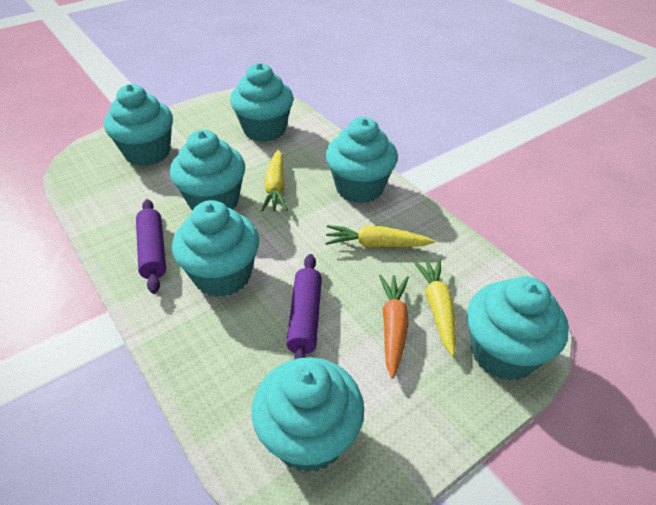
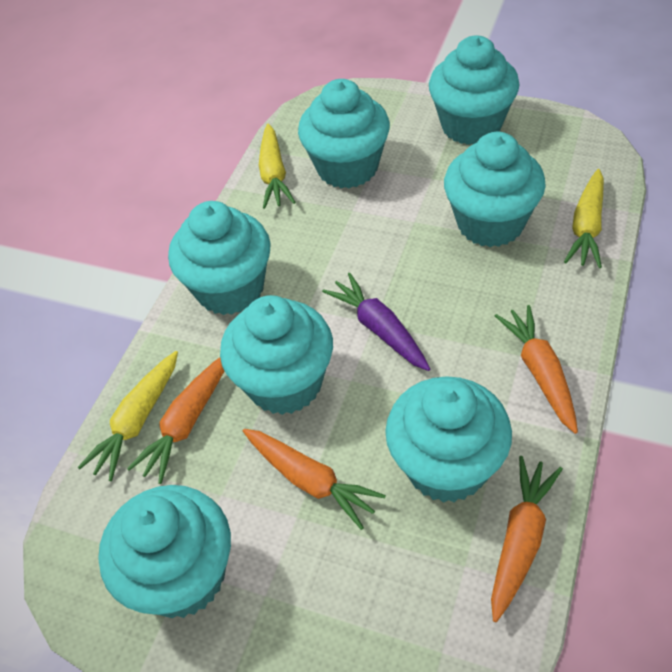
orange carrot: 1 -> 4
purple carrot: 0 -> 1
purple rolling pin: 2 -> 0

